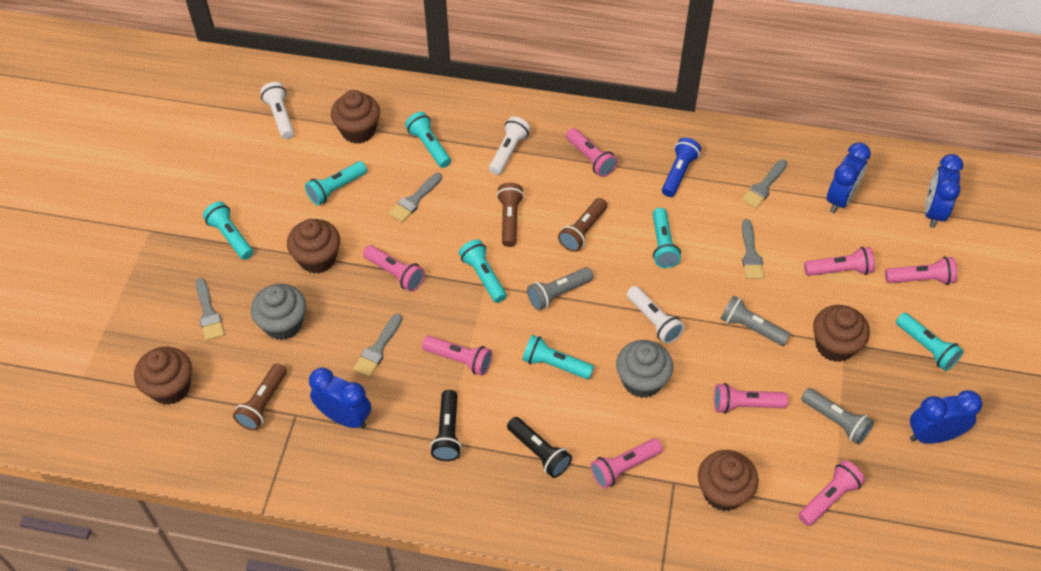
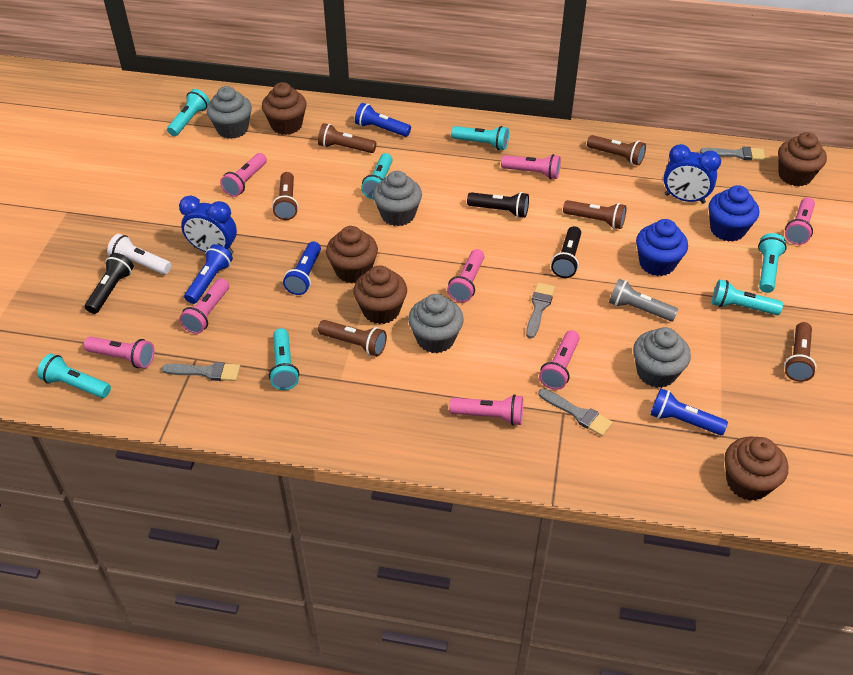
black flashlight: 2 -> 3
blue clock: 4 -> 2
blue cupcake: 0 -> 2
blue flashlight: 1 -> 4
brown flashlight: 3 -> 6
grey brush: 5 -> 4
grey cupcake: 2 -> 4
grey flashlight: 3 -> 1
white flashlight: 3 -> 1

